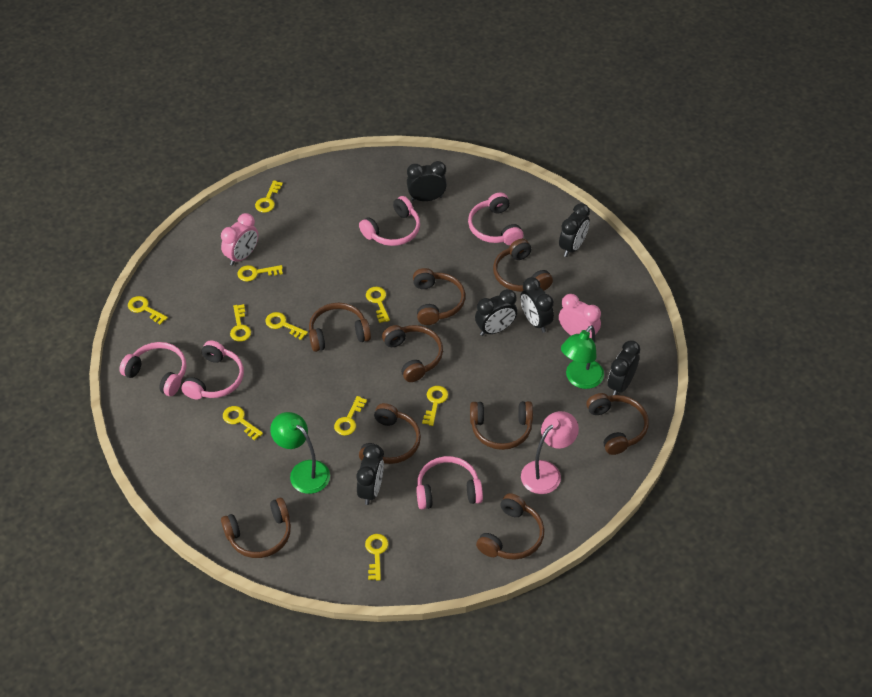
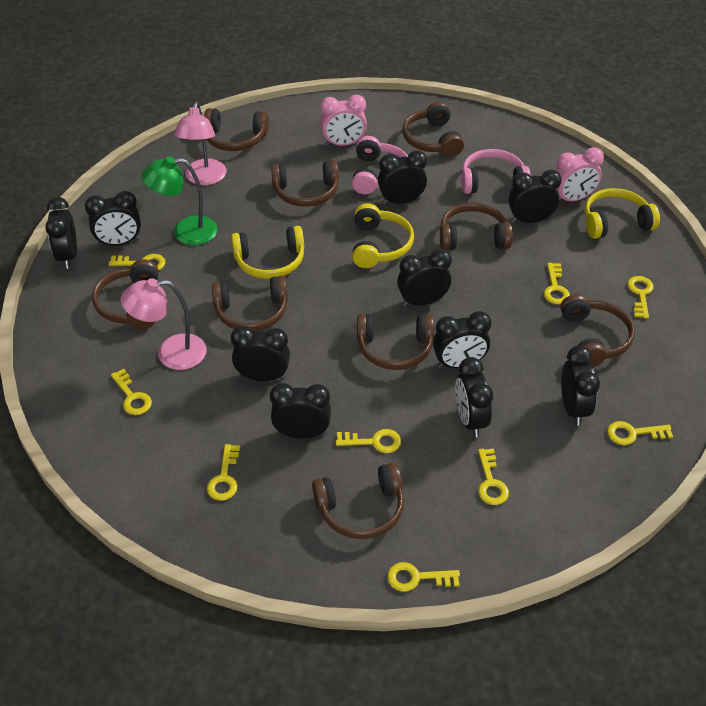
black clock: 6 -> 10
green lamp: 2 -> 1
pink headphones: 5 -> 2
pink lamp: 1 -> 2
yellow headphones: 0 -> 3
yellow key: 10 -> 9

